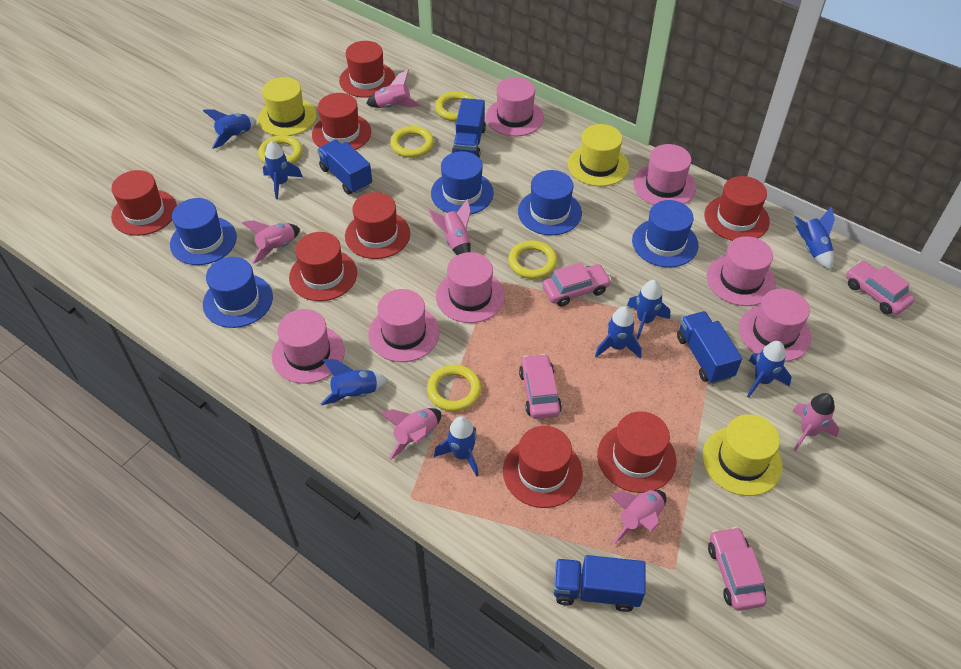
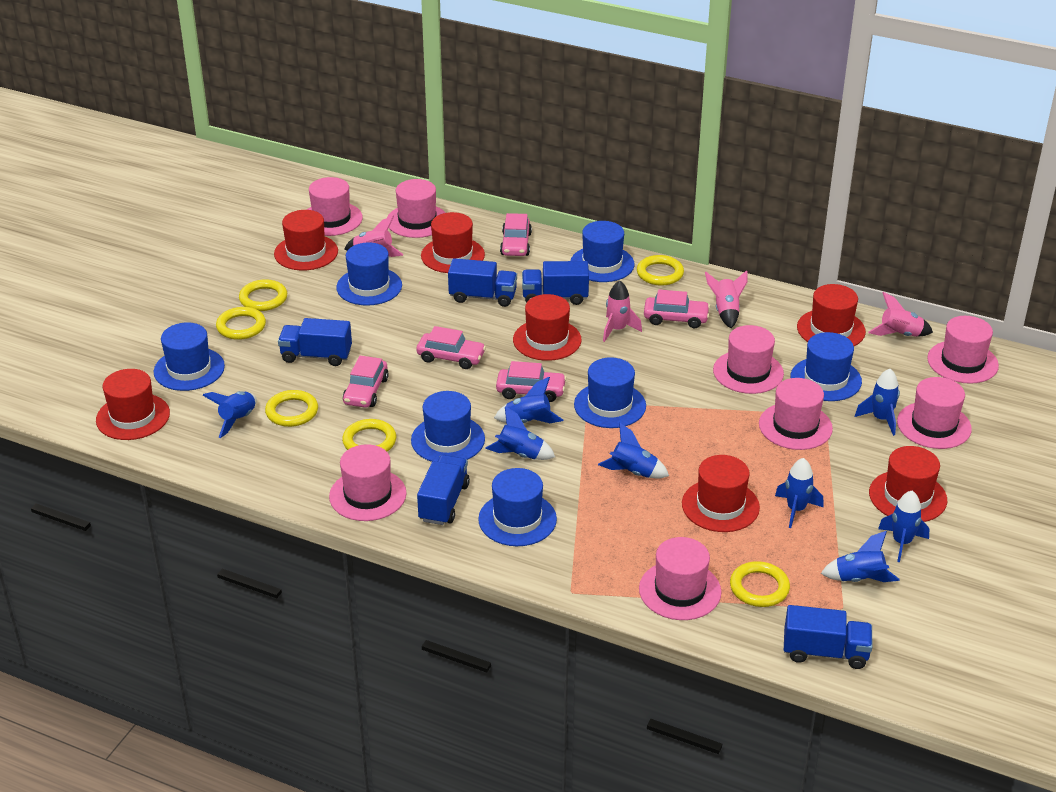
blue hat: 5 -> 7
blue truck: 4 -> 5
pink car: 4 -> 5
pink hat: 7 -> 8
pink rocket: 6 -> 4
red hat: 8 -> 7
yellow hat: 3 -> 0
yellow ring: 5 -> 6

